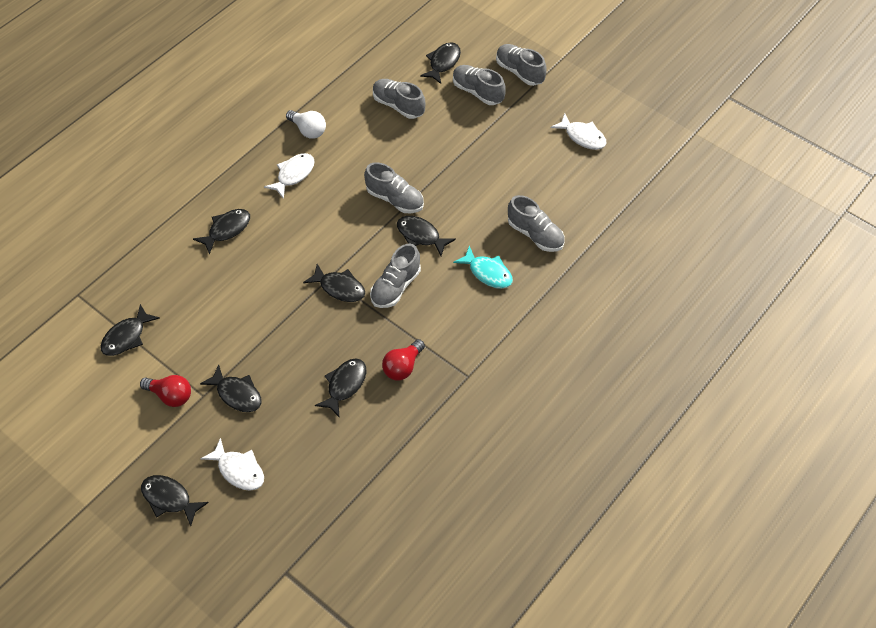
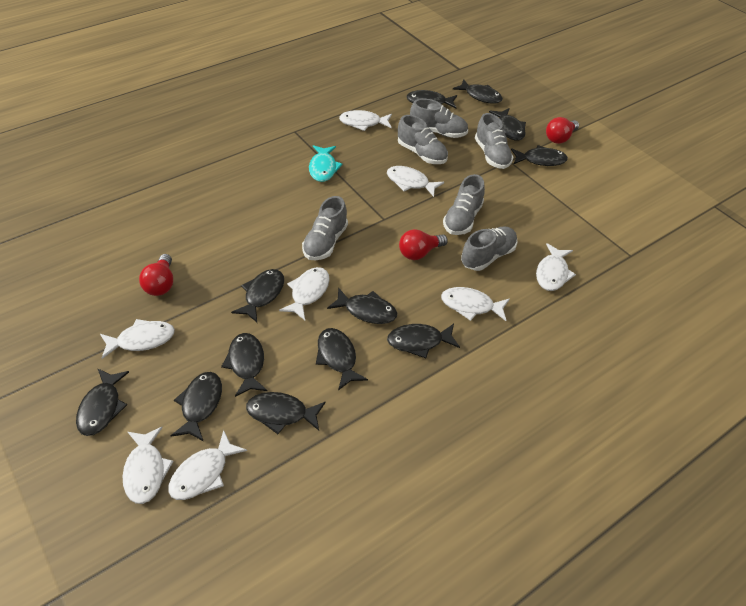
black fish: 8 -> 12
red light bulb: 2 -> 3
white fish: 3 -> 8
white light bulb: 1 -> 0

